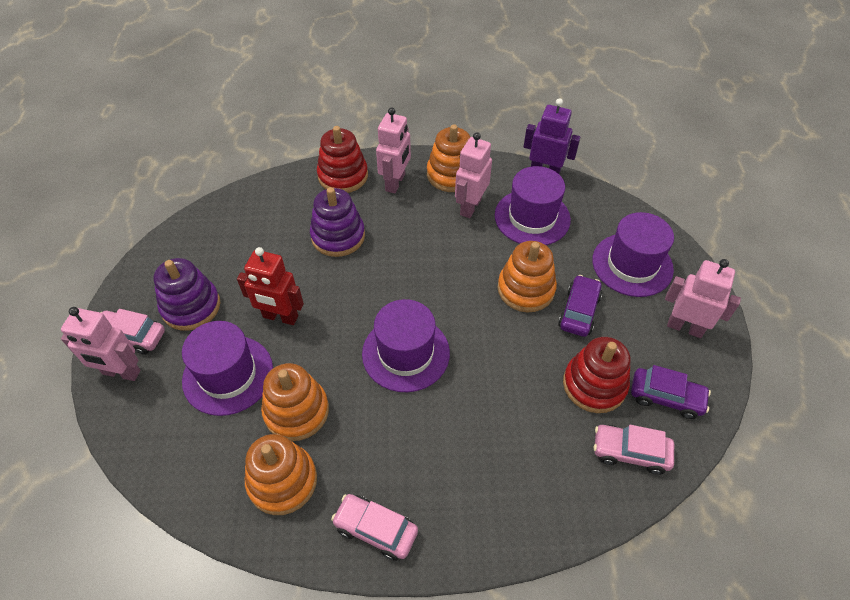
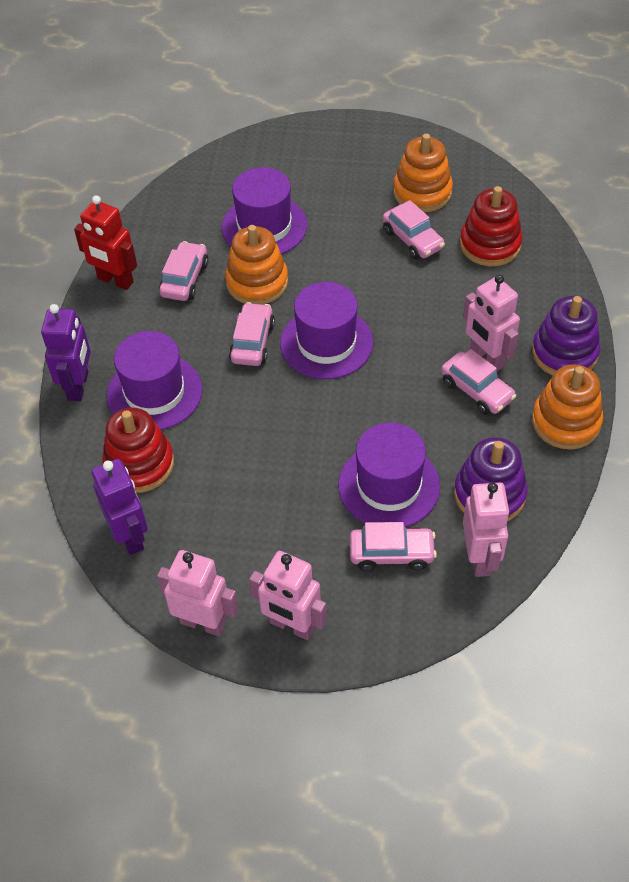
orange stacking toy: 4 -> 3
pink car: 3 -> 5
purple car: 2 -> 0
purple robot: 1 -> 2

